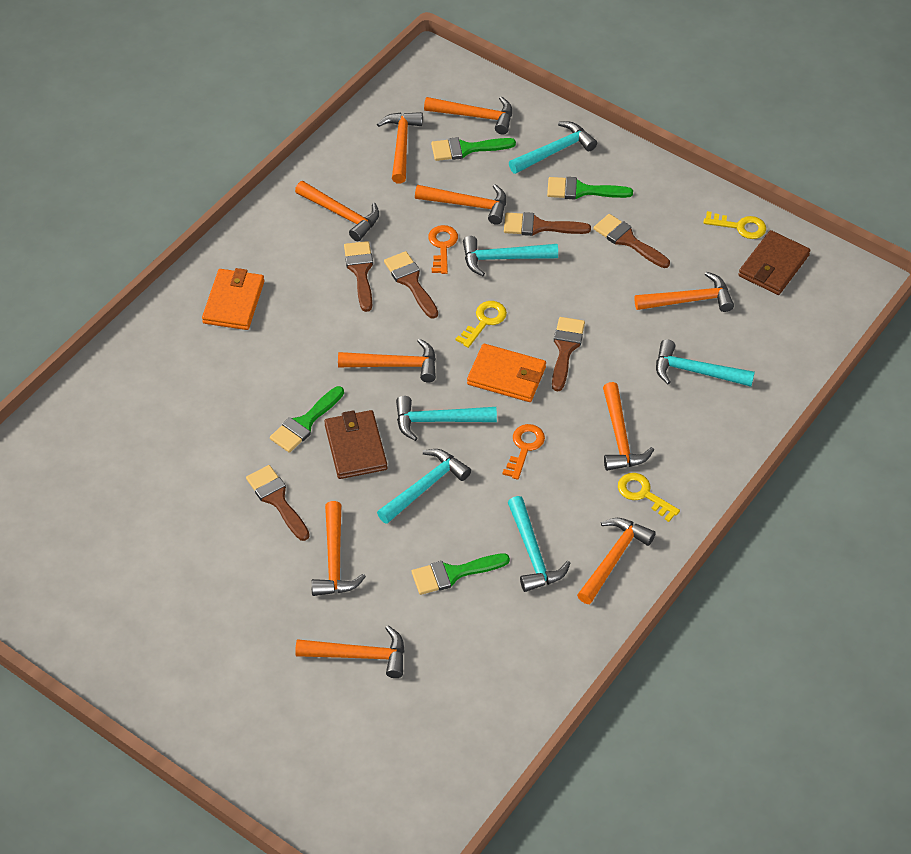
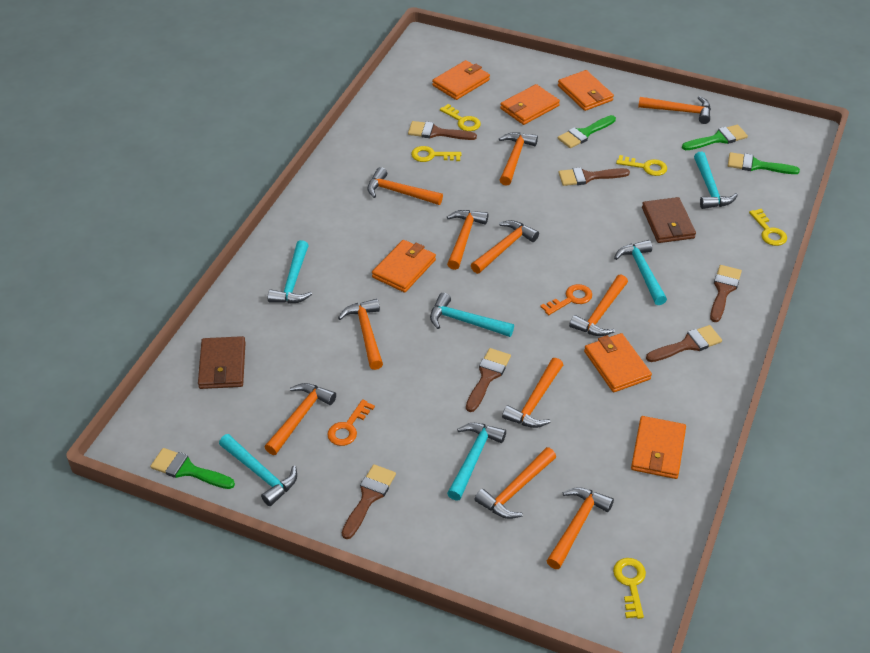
orange hammer: 10 -> 11
orange wallet: 2 -> 6
yellow key: 3 -> 5

